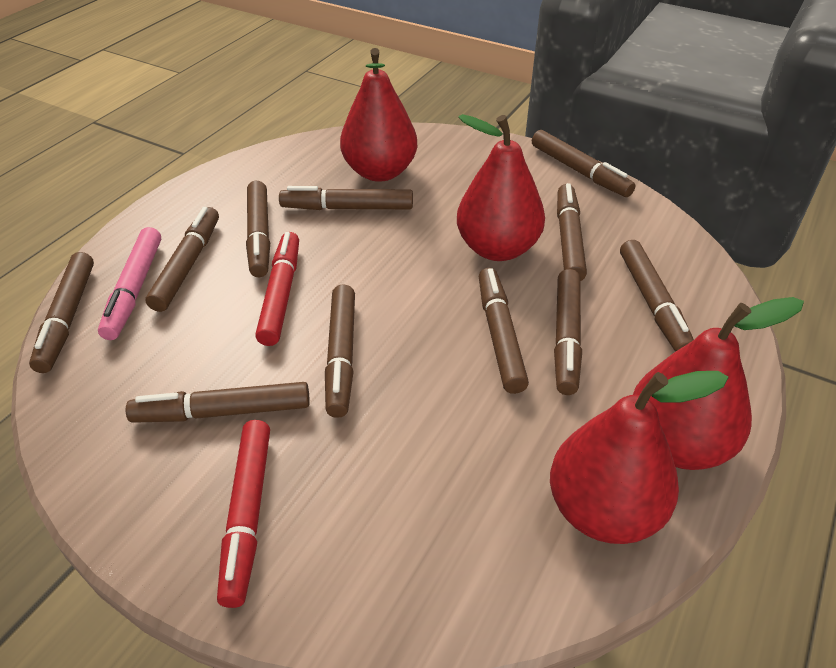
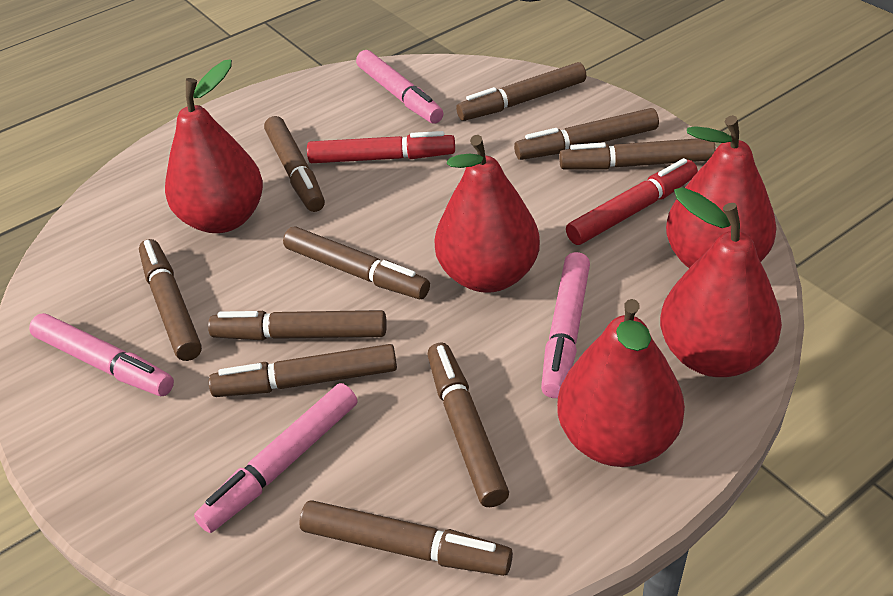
brown marker: 11 -> 10
pink marker: 1 -> 4
red pear: 4 -> 5

